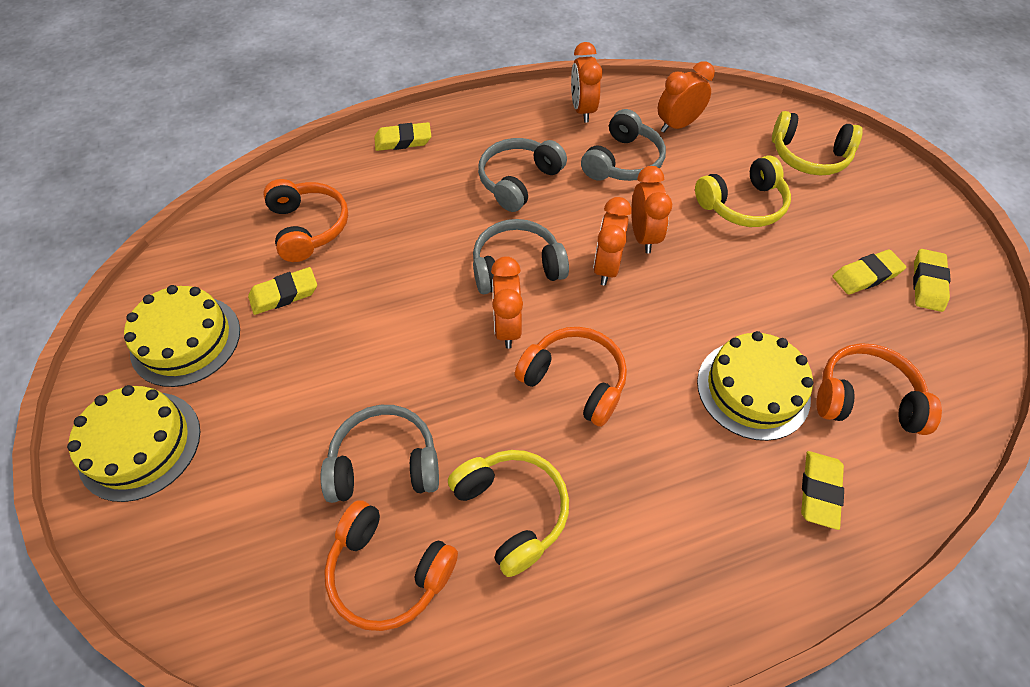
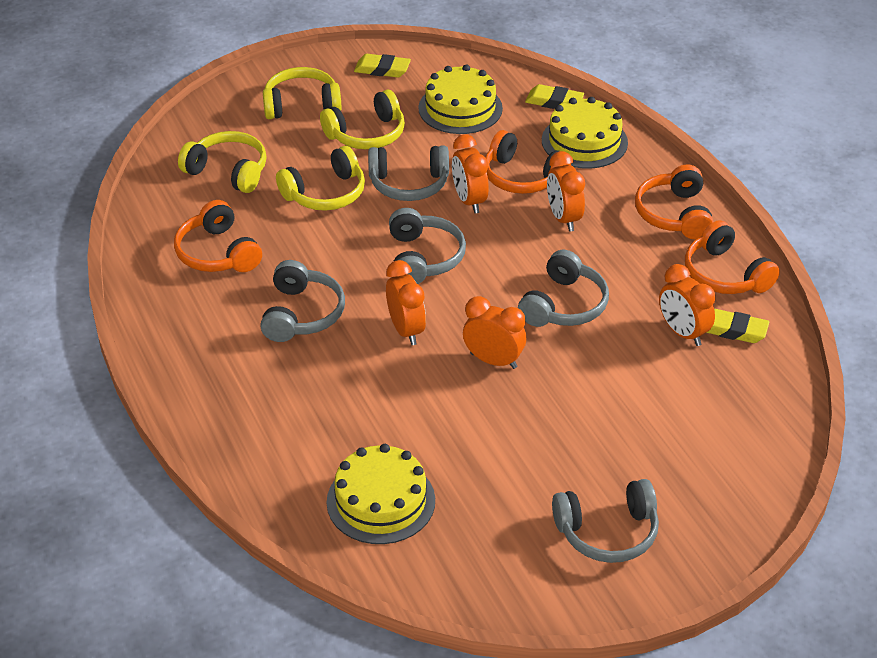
grey headphones: 4 -> 5
yellow eraser: 5 -> 3
yellow headphones: 3 -> 4

